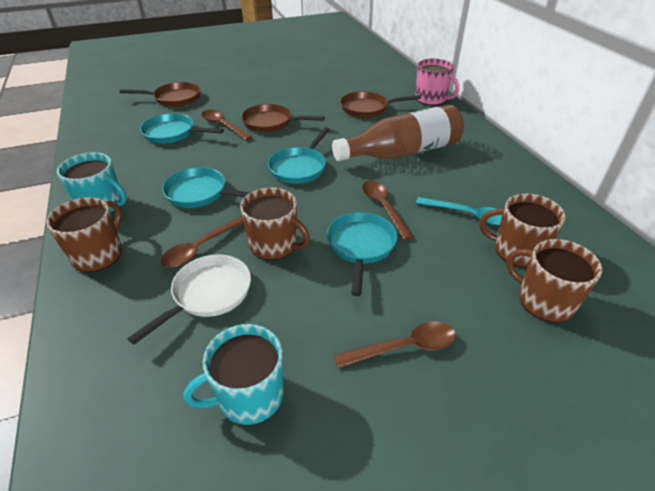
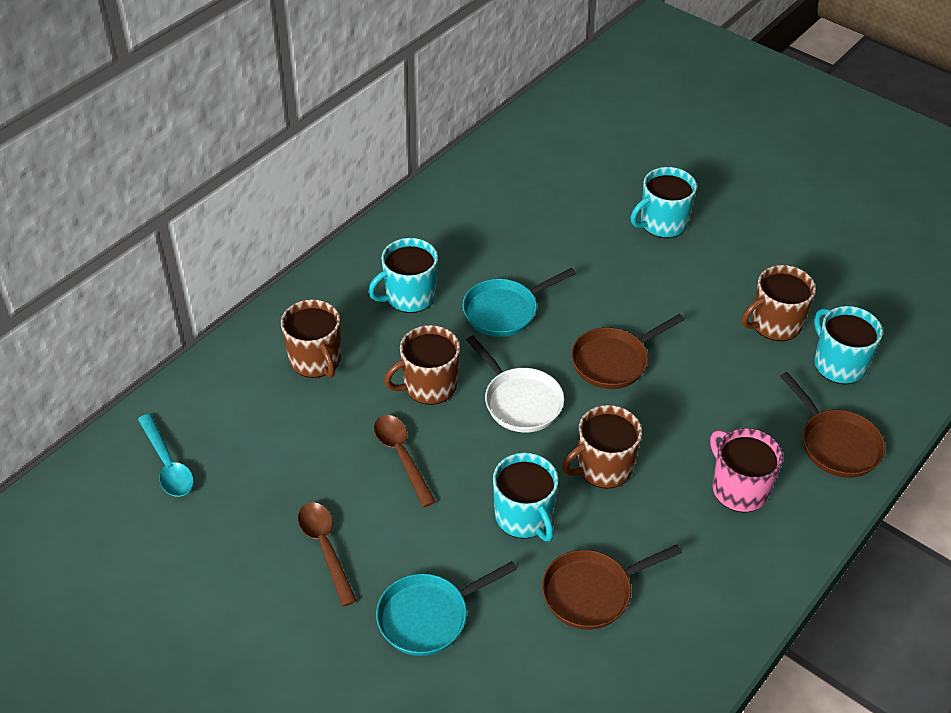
brown bottle: 1 -> 0
brown spoon: 4 -> 2
turquoise mug: 2 -> 4
turquoise pan: 4 -> 2

